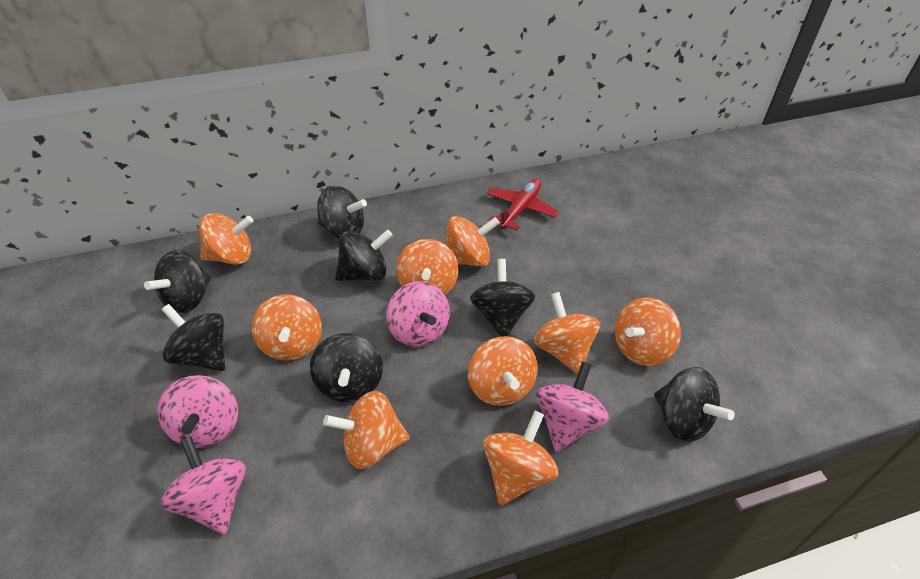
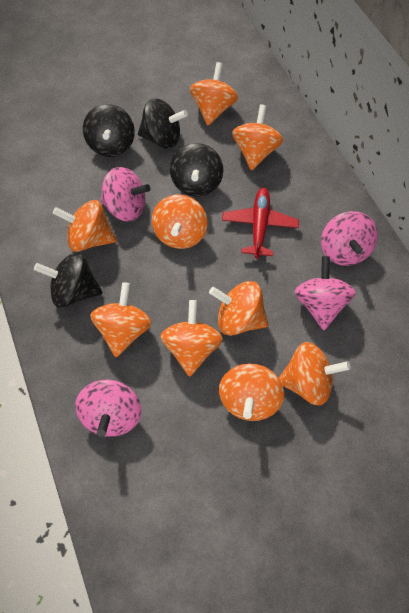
black spinning top: 7 -> 4

